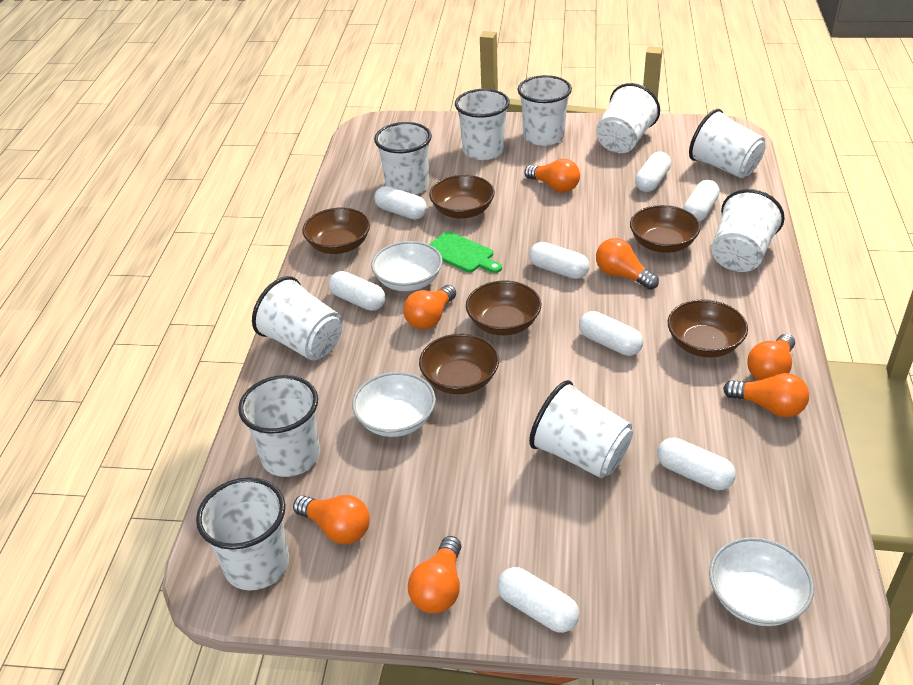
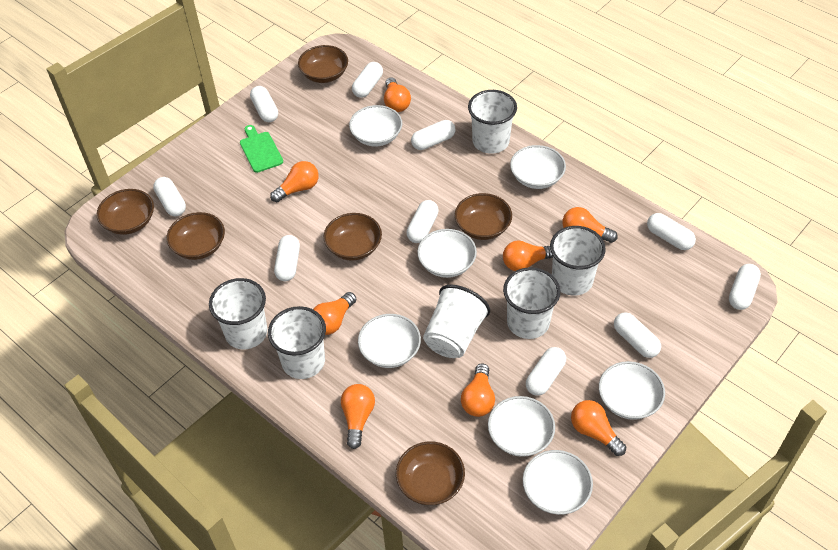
orange light bulb: 7 -> 8
white bowl: 3 -> 7
white capsule: 8 -> 10
white cup: 10 -> 6

